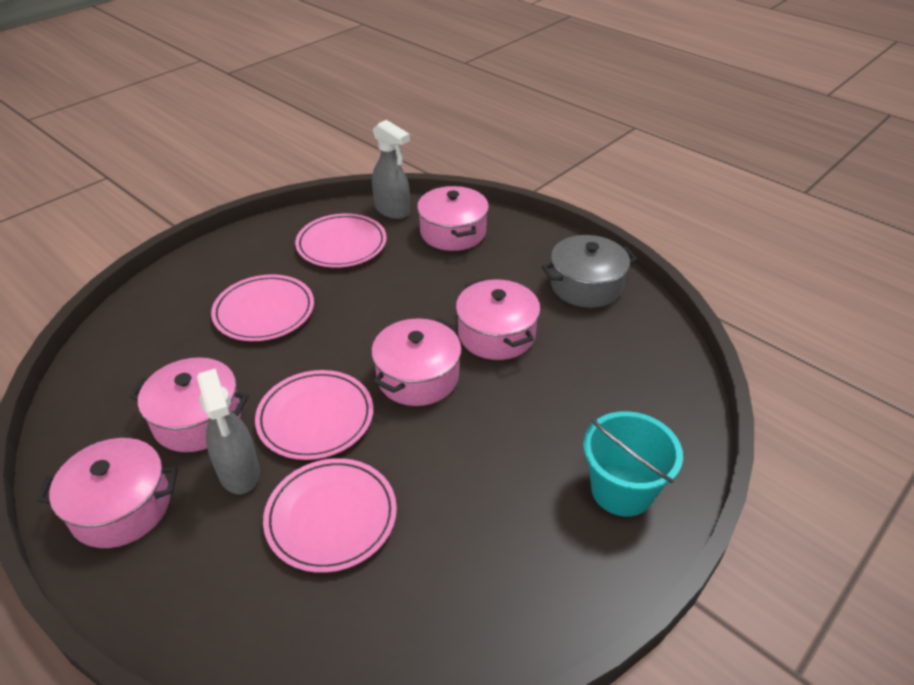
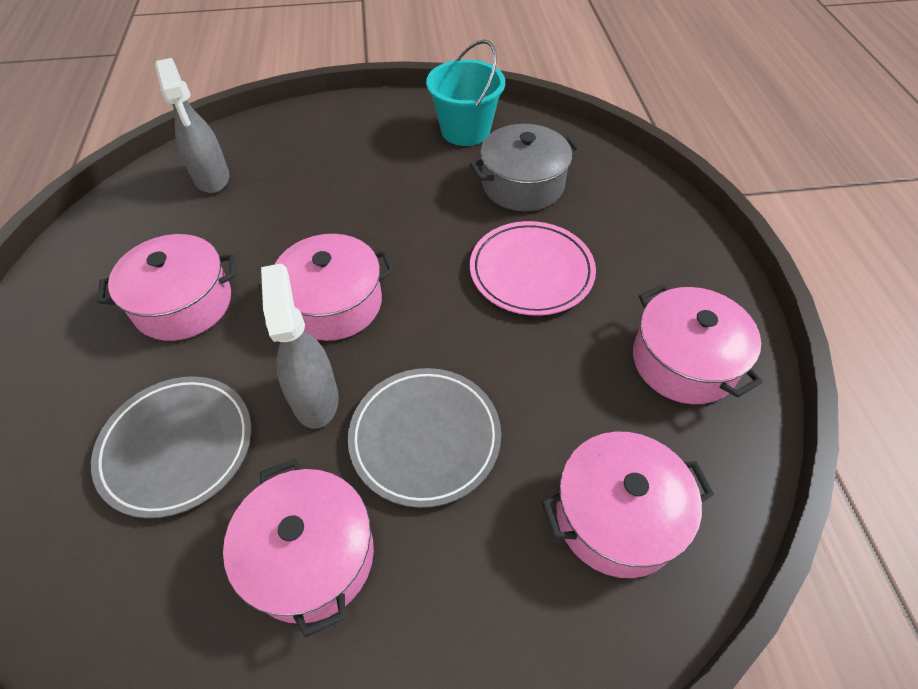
grey plate: 0 -> 2
pink plate: 4 -> 1

